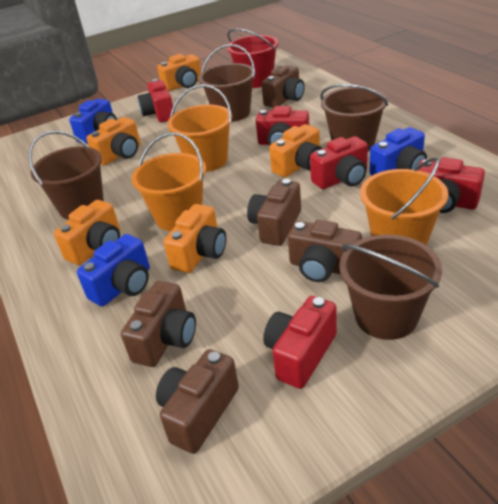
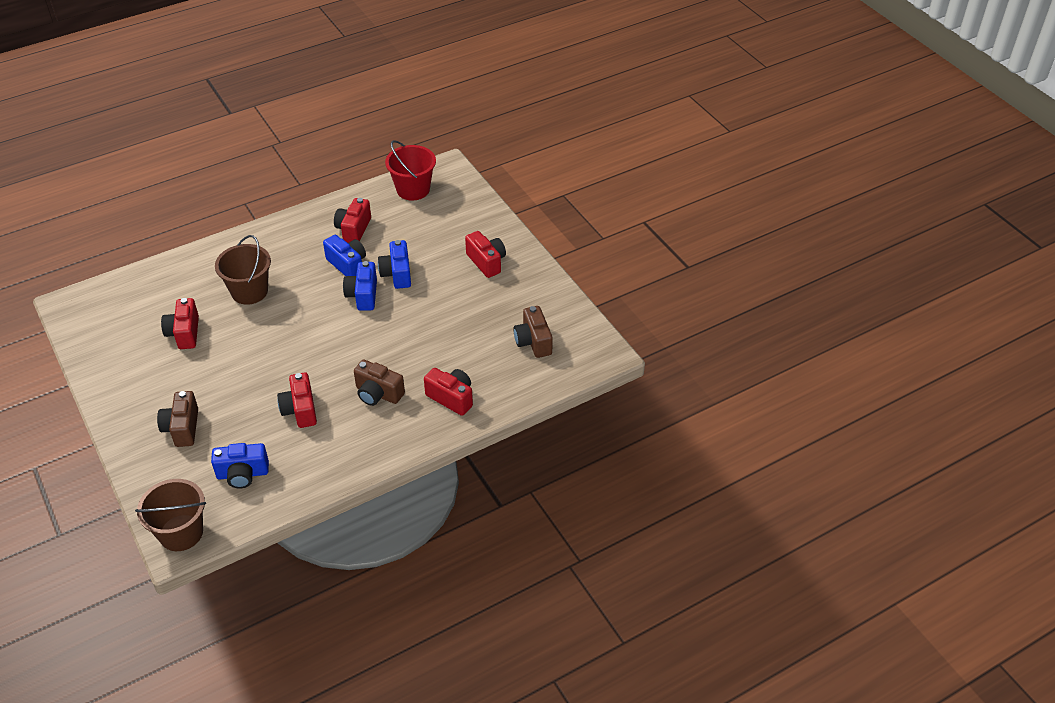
blue camera: 3 -> 4
brown bucket: 4 -> 2
brown camera: 5 -> 3
orange bucket: 3 -> 0
orange camera: 5 -> 0

